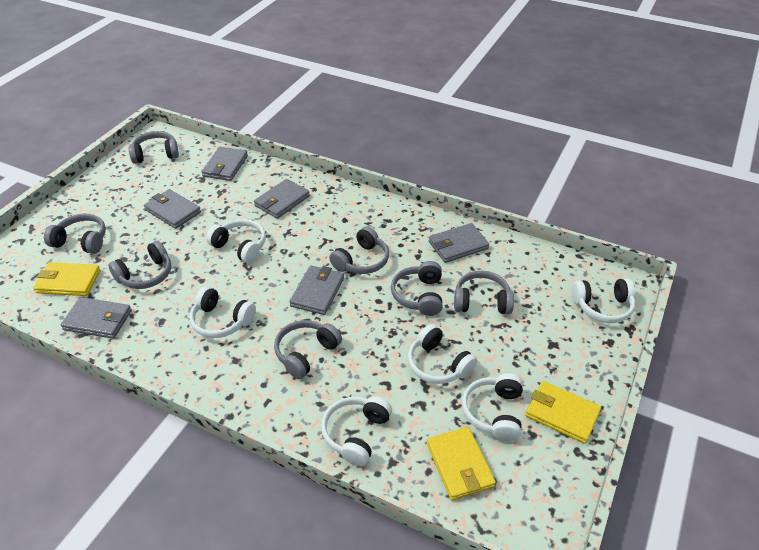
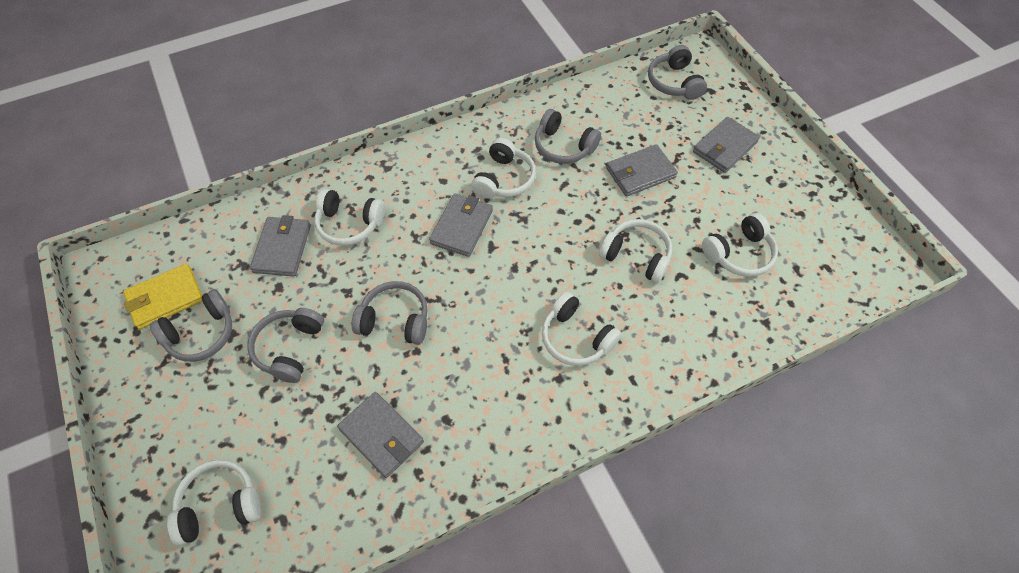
grey headphones: 7 -> 5
grey wallet: 6 -> 5
yellow wallet: 3 -> 1

